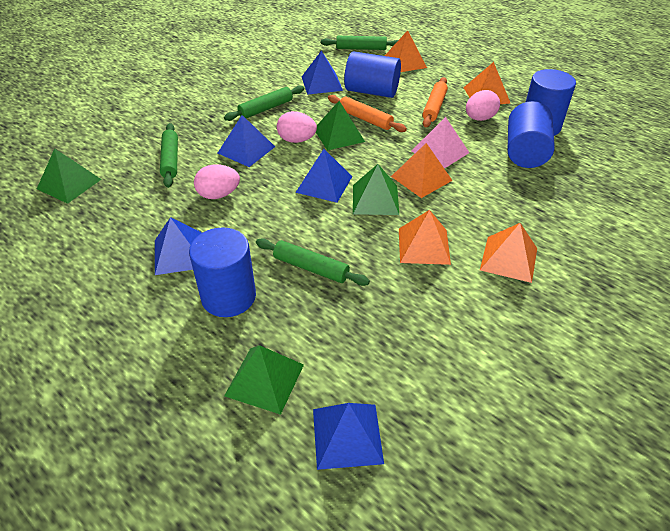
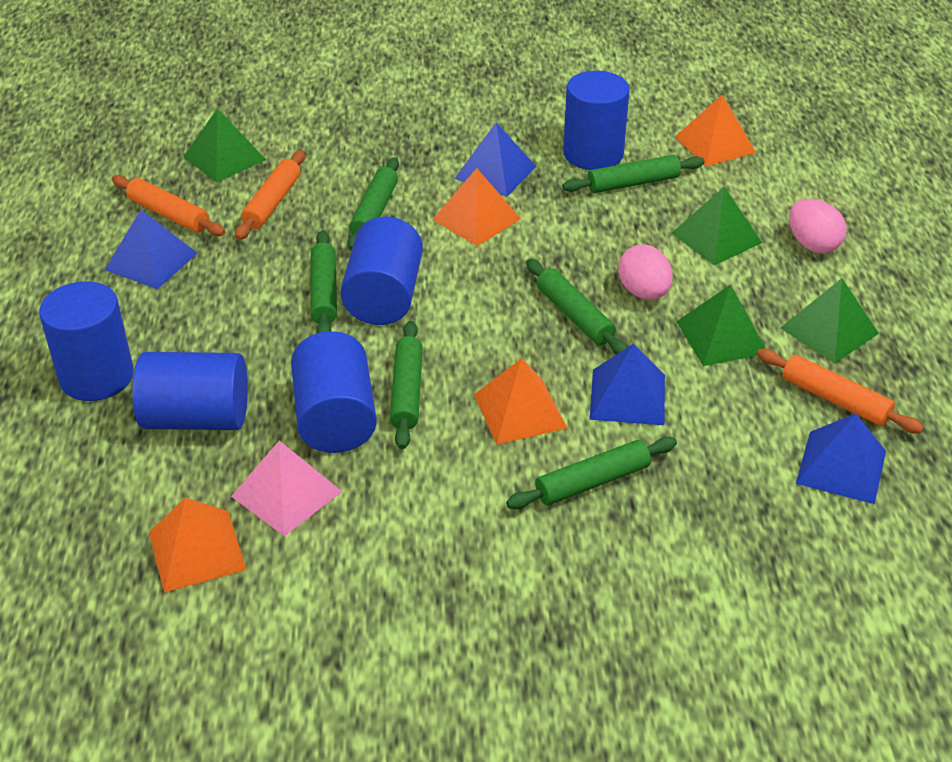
blue cylinder: 4 -> 5
blue pyramid: 5 -> 4
green rolling pin: 4 -> 6
orange pyramid: 5 -> 4
orange rolling pin: 2 -> 3
pink egg: 3 -> 2

